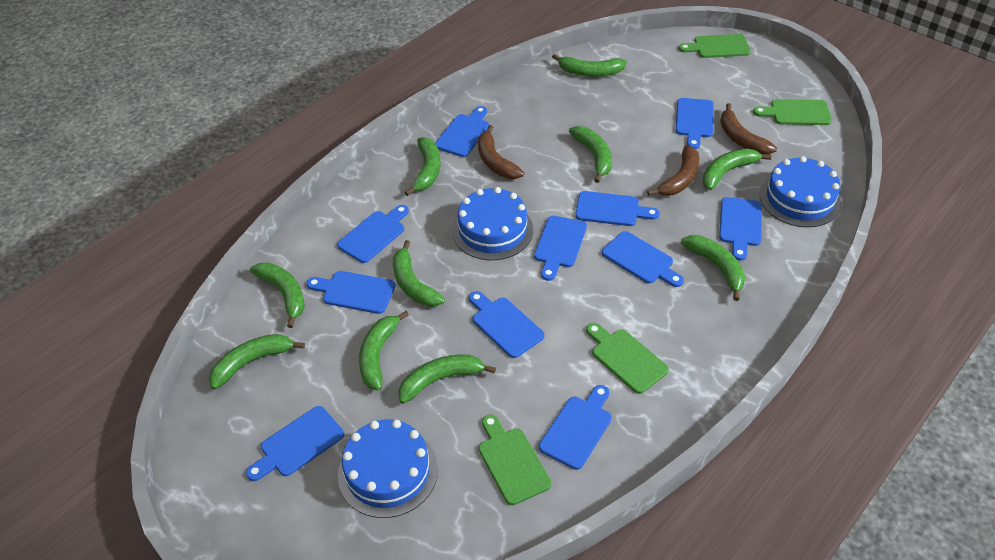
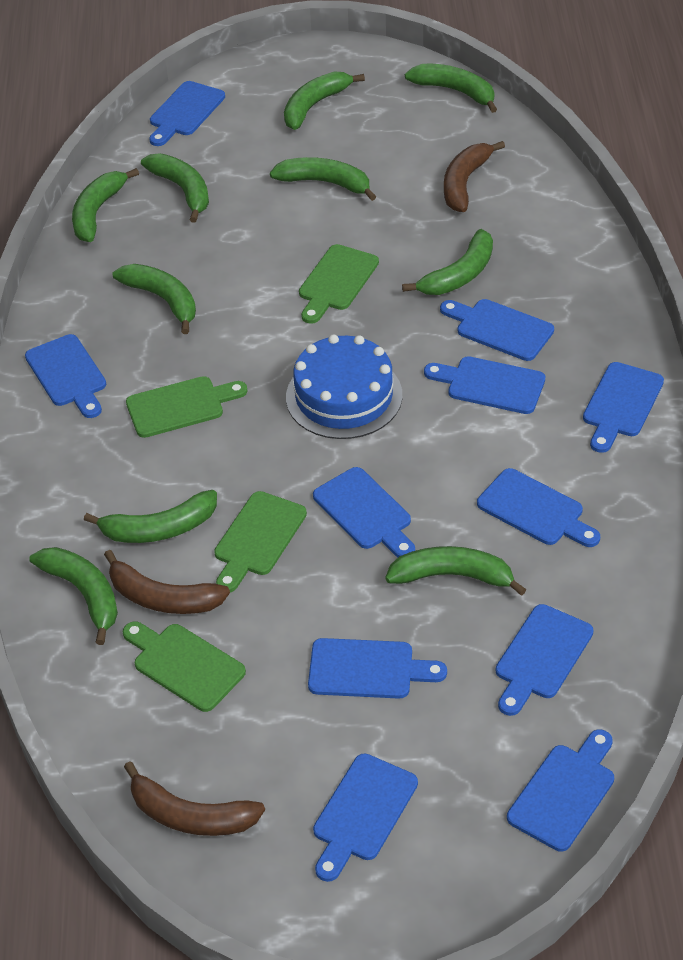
blue cake: 3 -> 1

